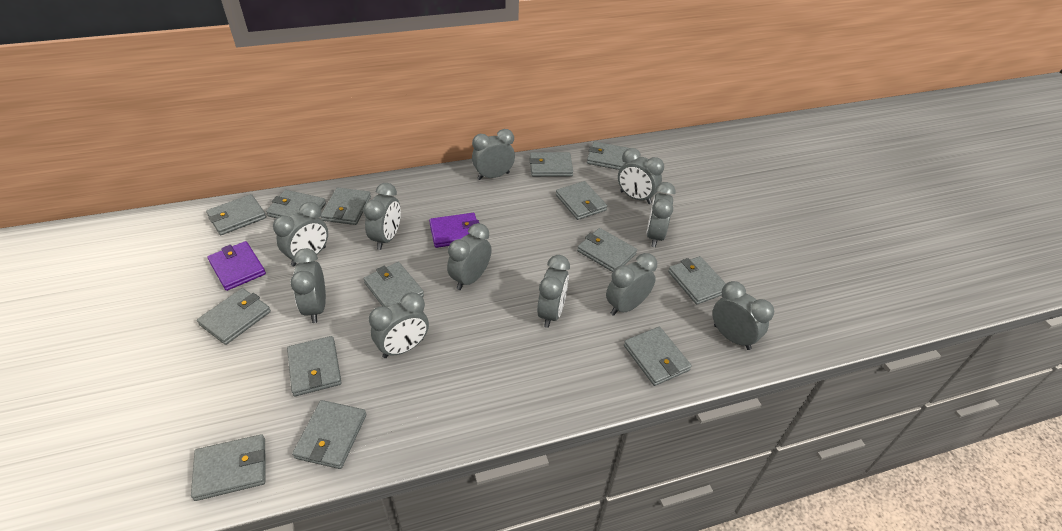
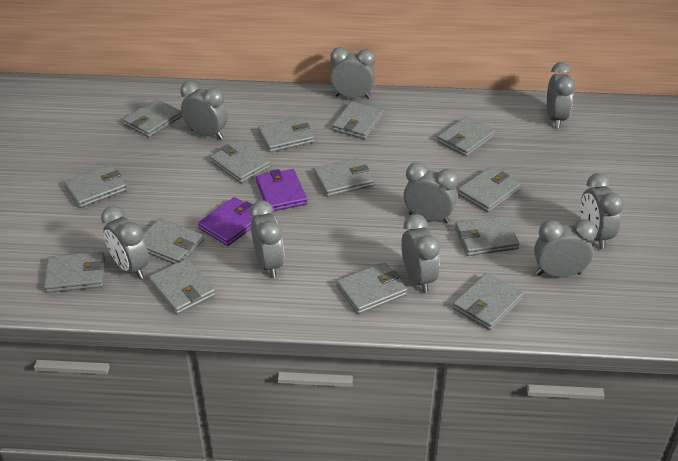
grey clock: 11 -> 9

